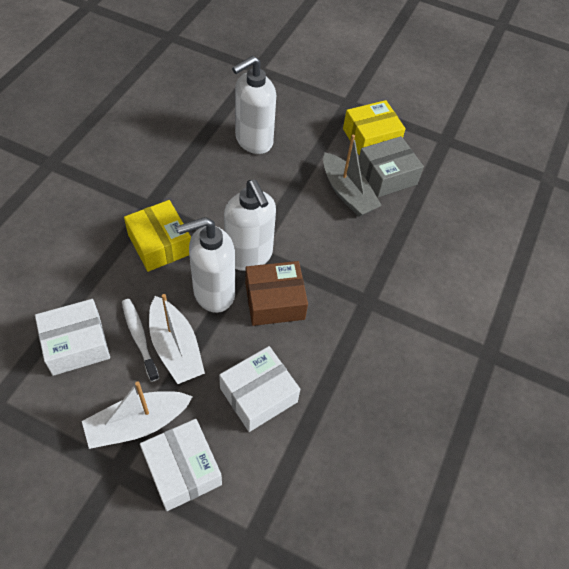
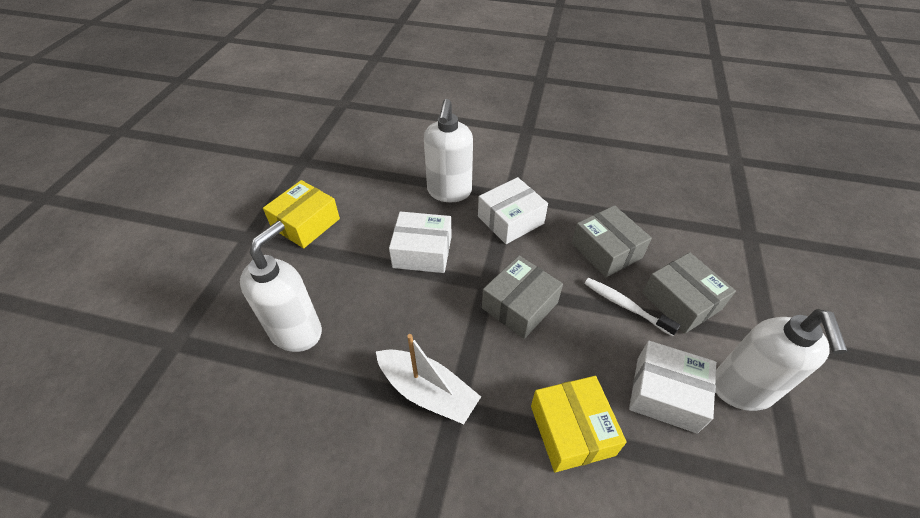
brown box: 1 -> 0
grey boat: 1 -> 0
grey box: 1 -> 3
white boat: 2 -> 1

